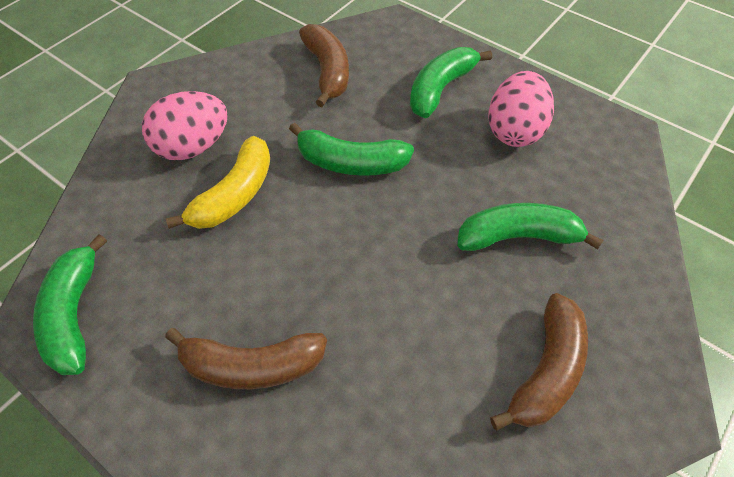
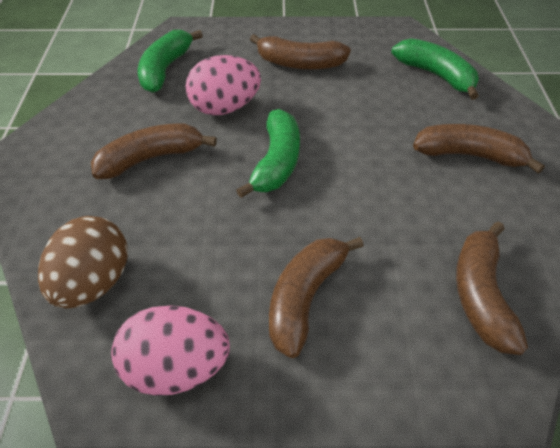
brown banana: 3 -> 5
brown egg: 0 -> 1
green banana: 4 -> 3
yellow banana: 1 -> 0

